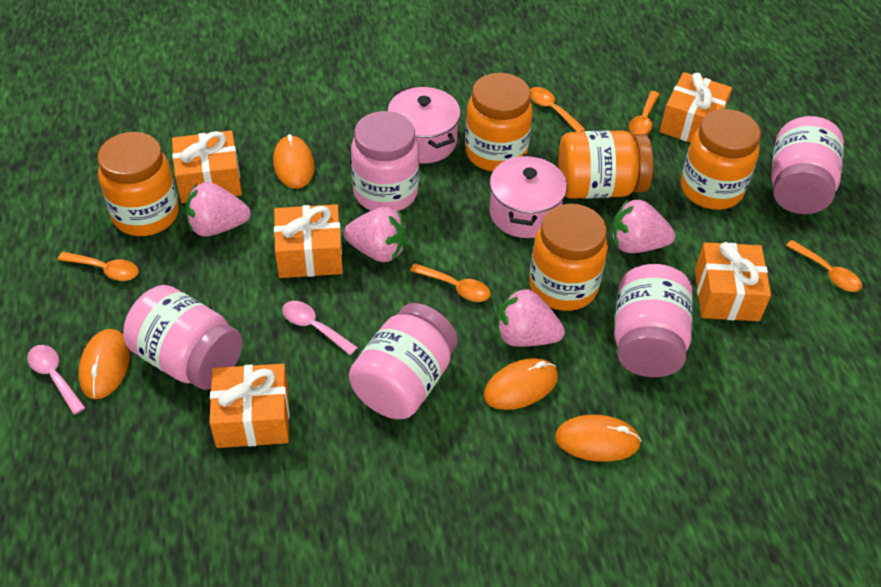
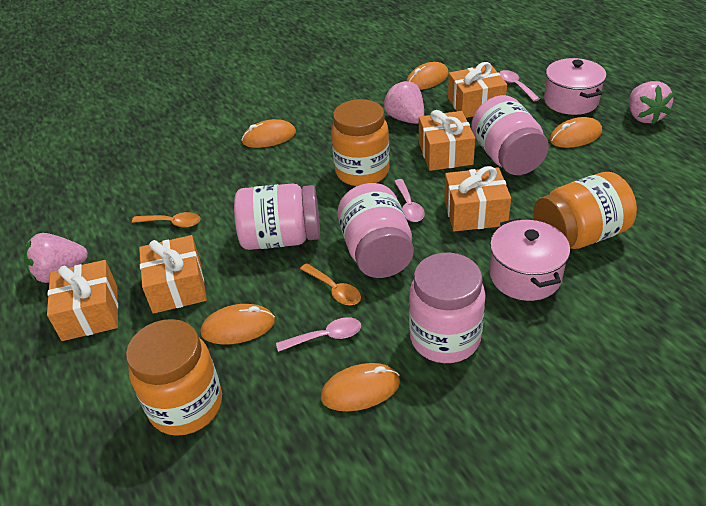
orange jar: 5 -> 3
orange mouse: 4 -> 5
orange spoon: 5 -> 2
pink jar: 5 -> 4
pink spoon: 2 -> 3
pink strawberry: 4 -> 3

